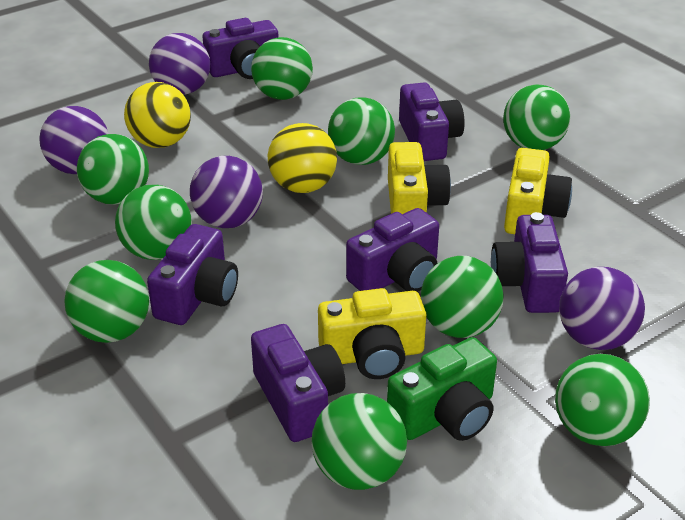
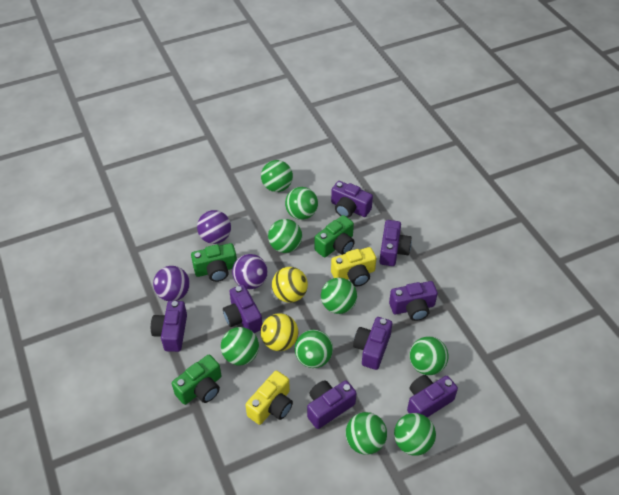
green camera: 1 -> 3
purple ball: 4 -> 3
purple camera: 6 -> 8
yellow camera: 3 -> 2

